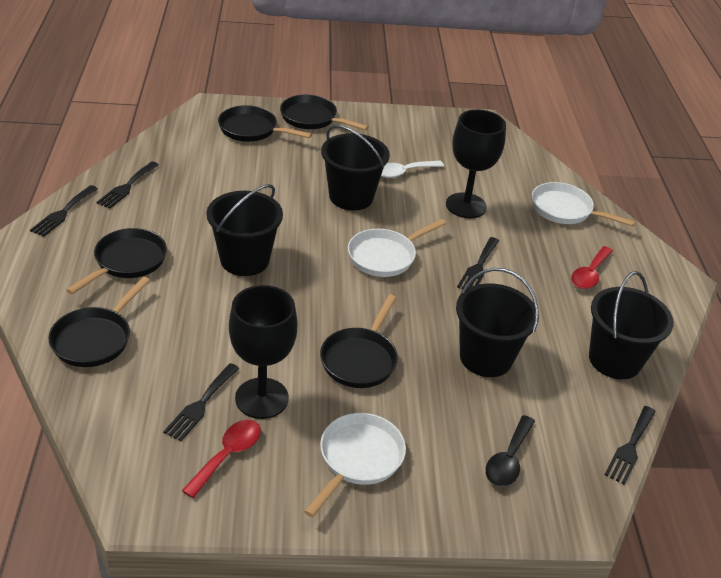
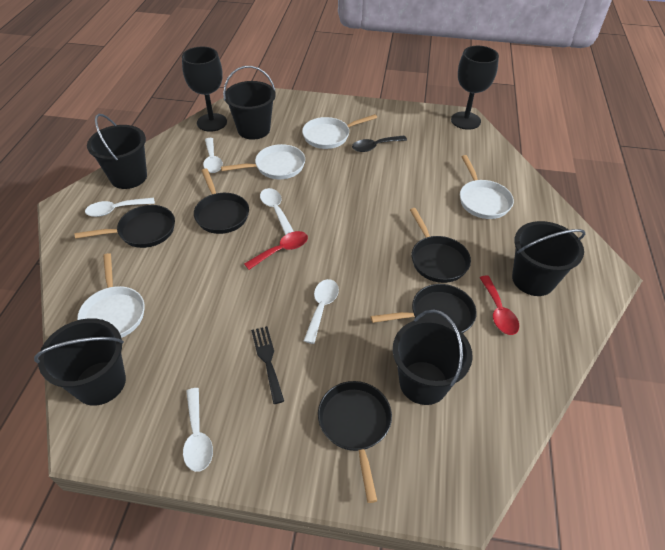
black bucket: 4 -> 5
black fork: 5 -> 1
white pan: 3 -> 4
white spoon: 1 -> 5

